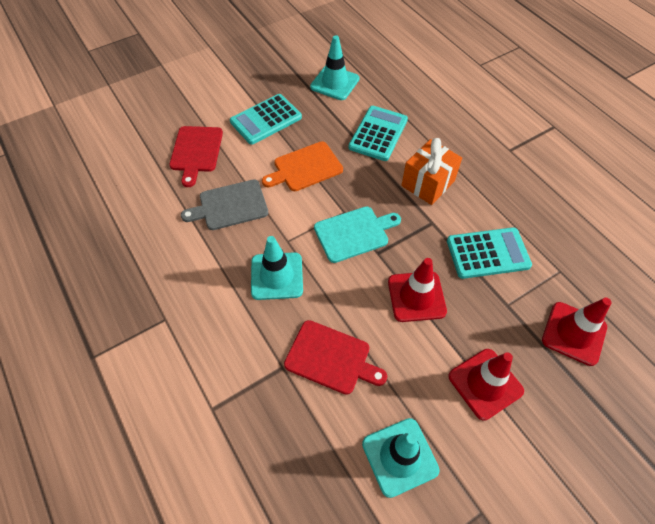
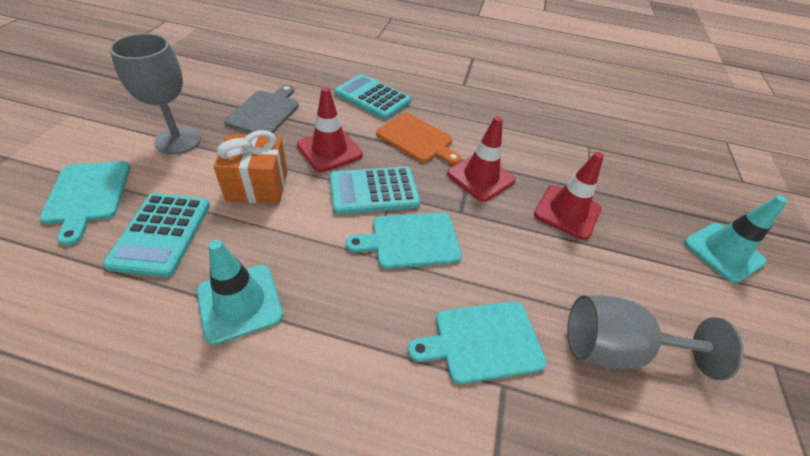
grey goblet: 0 -> 2
red cutting board: 2 -> 0
turquoise cutting board: 1 -> 3
turquoise traffic cone: 3 -> 2

